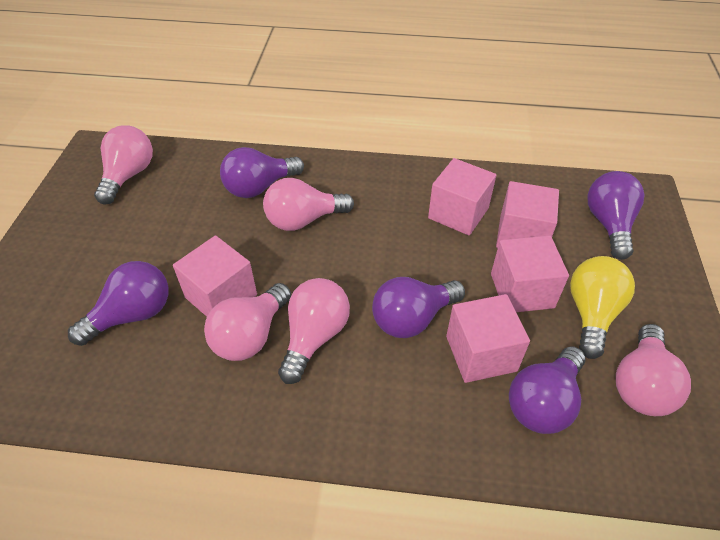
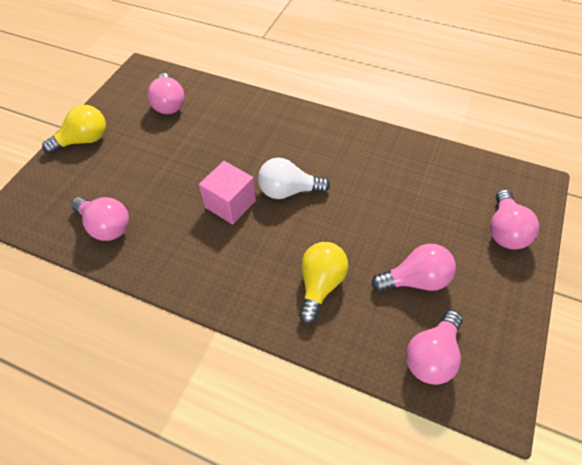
pink cube: 5 -> 1
purple light bulb: 5 -> 0
white light bulb: 0 -> 1
yellow light bulb: 1 -> 2

